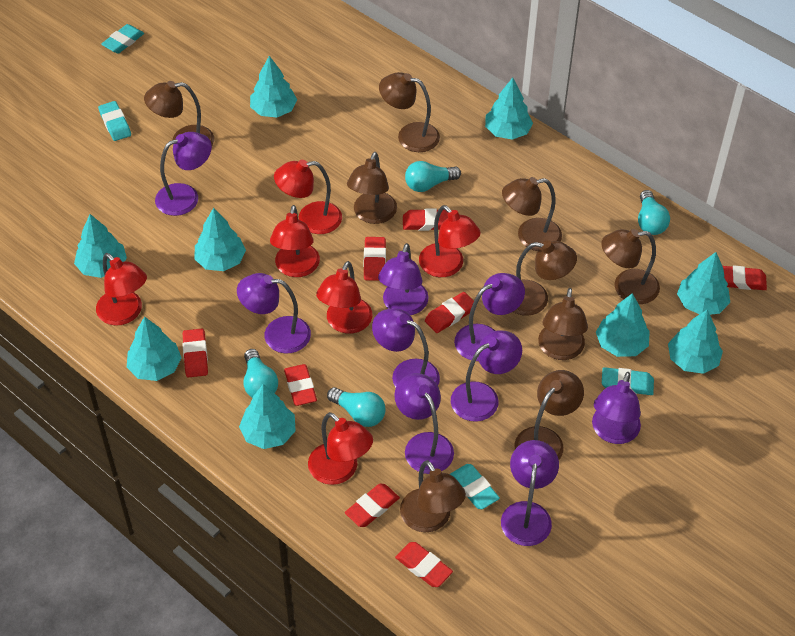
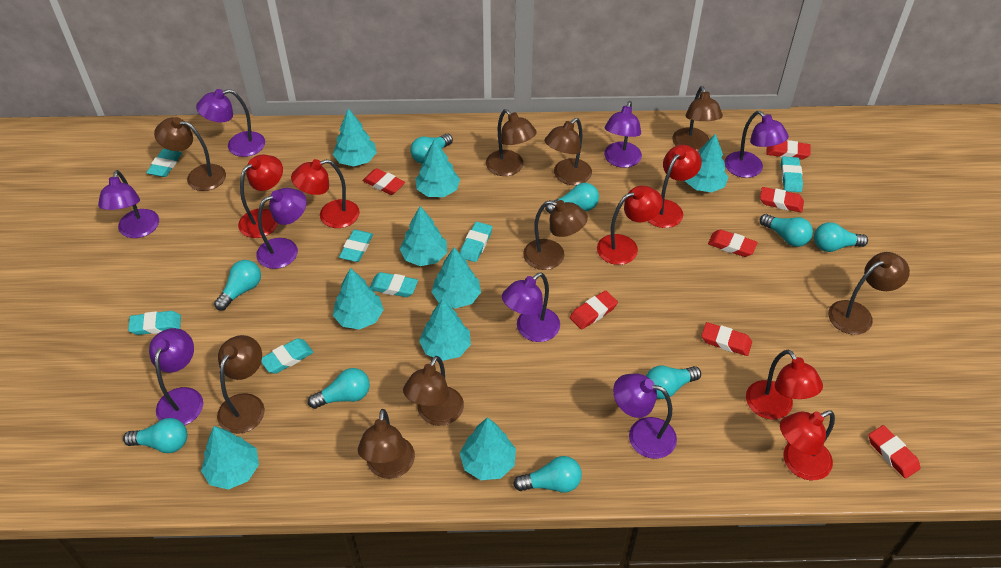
purple lamp: 9 -> 8
red eraser: 8 -> 7
turquoise eraser: 4 -> 7
turquoise light bulb: 4 -> 9

